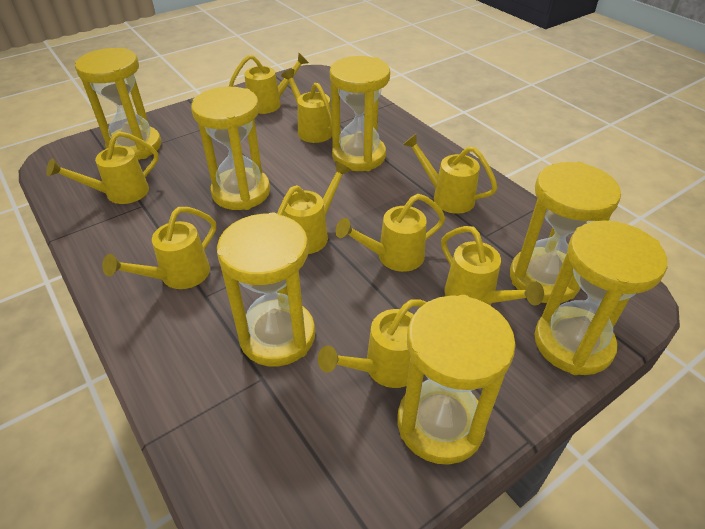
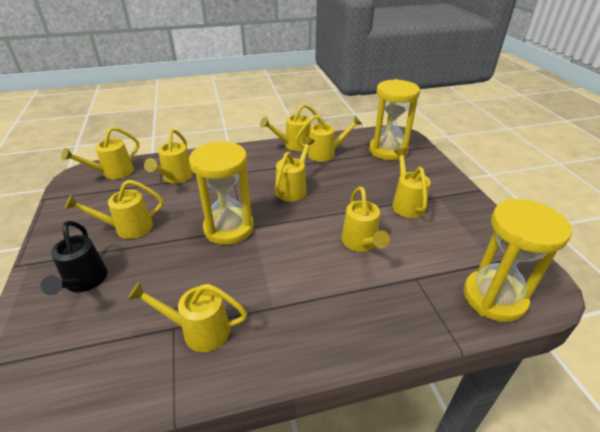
black watering can: 0 -> 1
yellow hourglass: 7 -> 3

